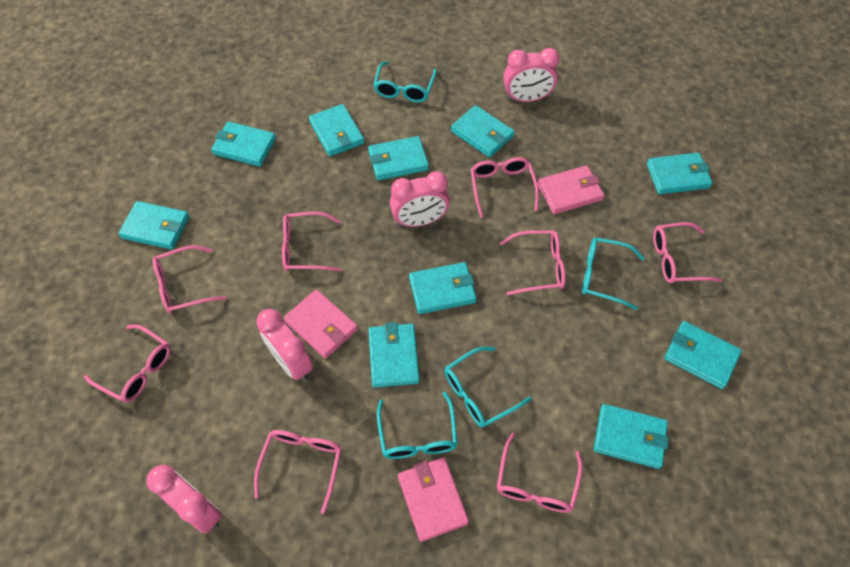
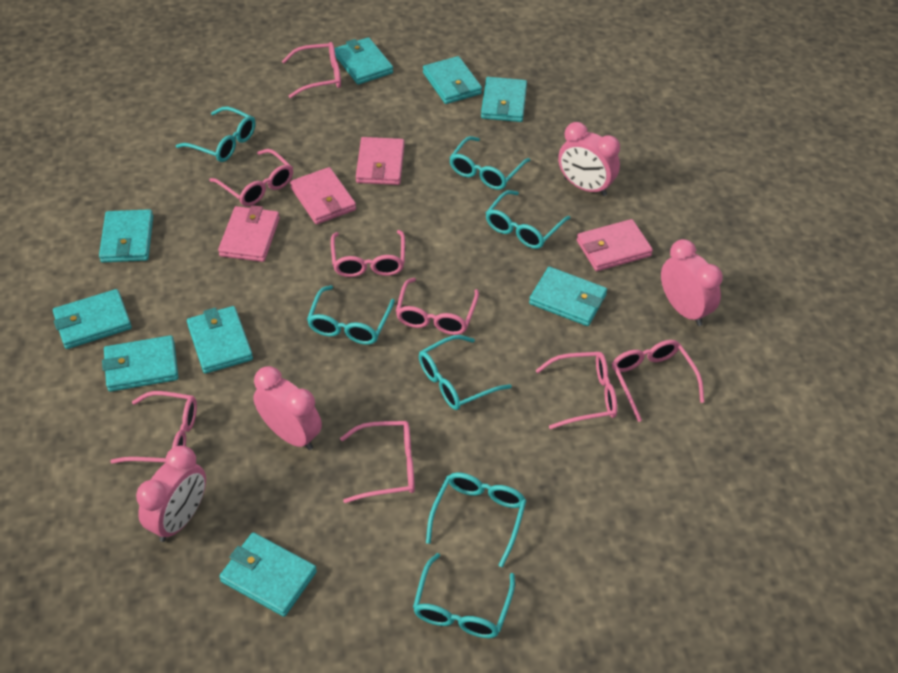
pink wallet: 3 -> 4
turquoise glasses: 4 -> 7
turquoise wallet: 10 -> 9

